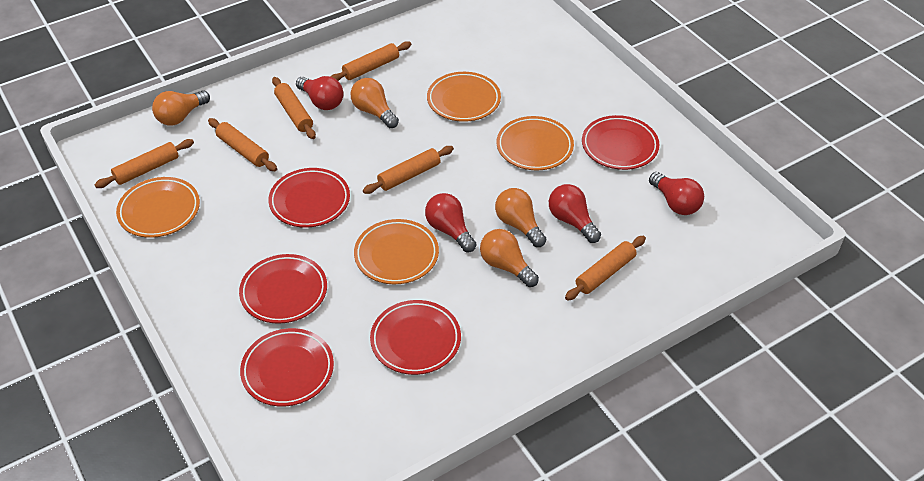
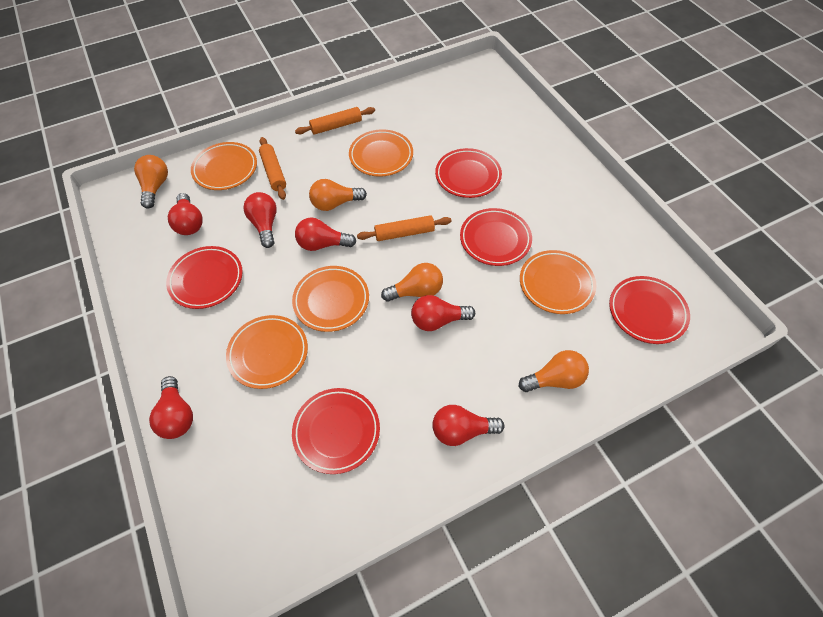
orange plate: 4 -> 5
orange rolling pin: 6 -> 3
red light bulb: 4 -> 6

